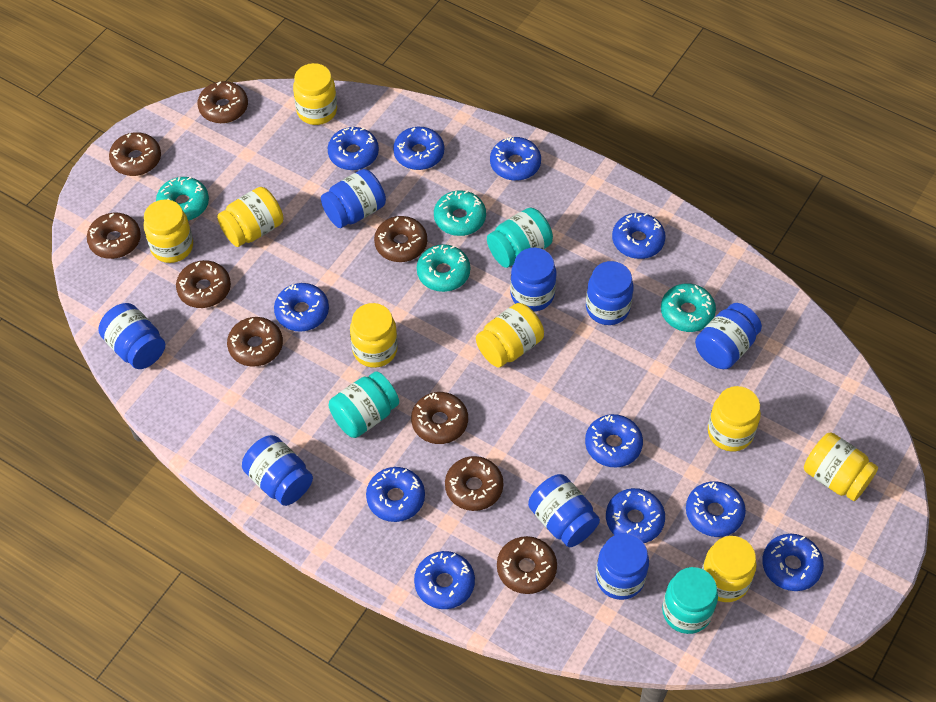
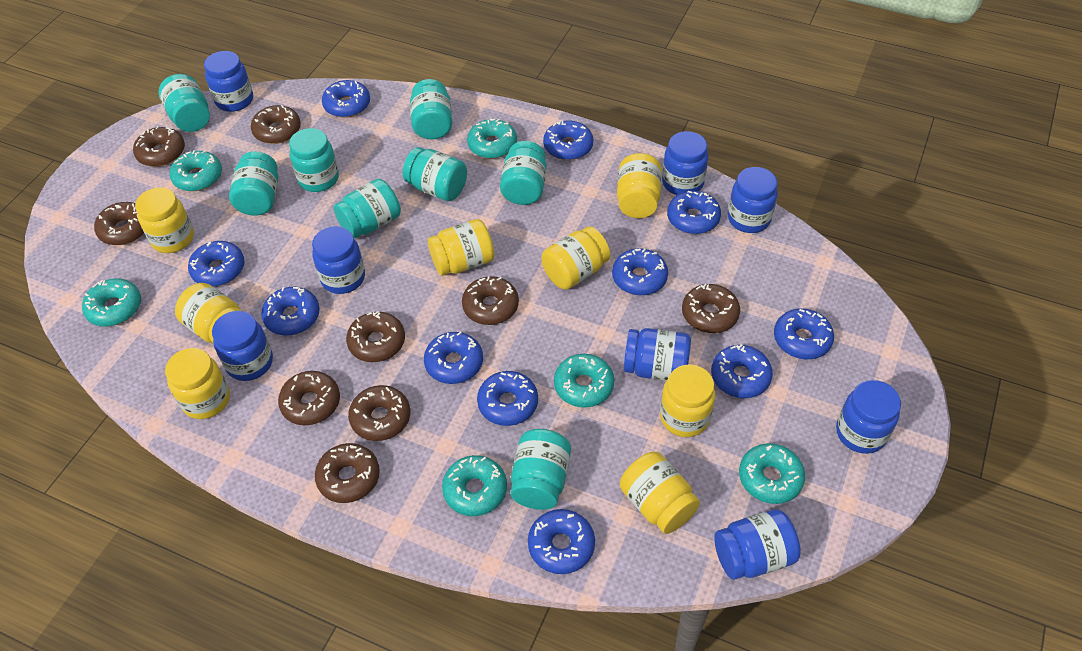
turquoise donut: 4 -> 6
turquoise jar: 3 -> 8

